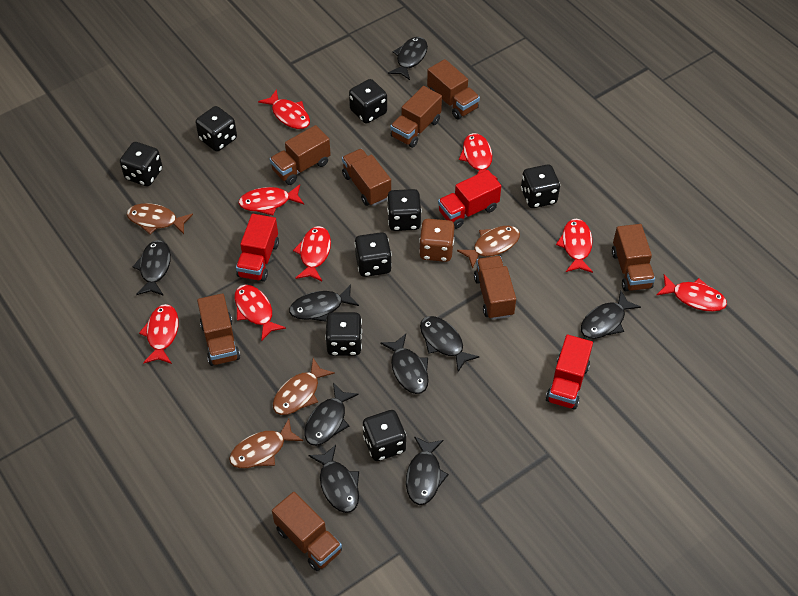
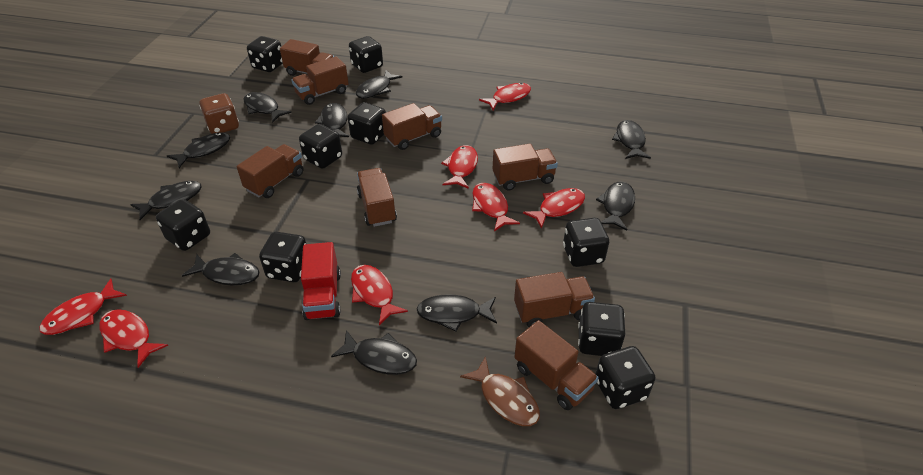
black dice: 8 -> 9
black fish: 9 -> 10
brown fish: 4 -> 1
red fish: 8 -> 7
red truck: 3 -> 1

